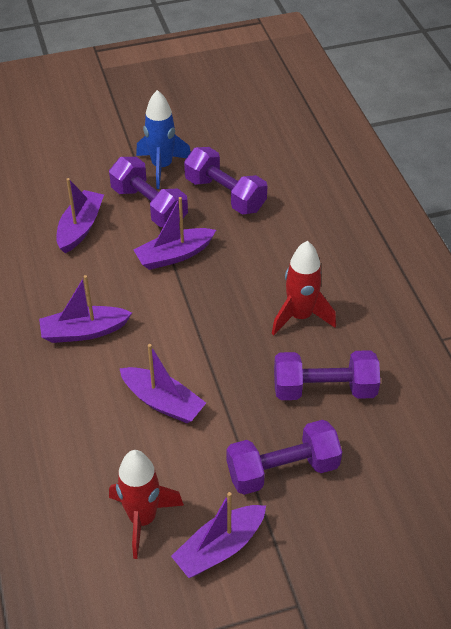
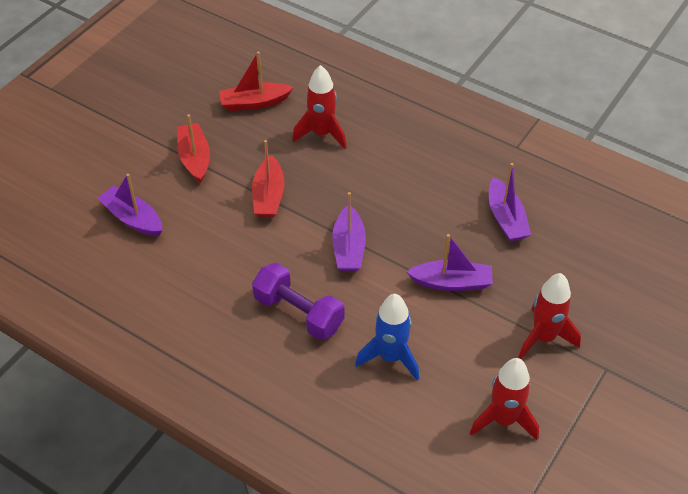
purple boat: 5 -> 4
purple dumbbell: 4 -> 1
red boat: 0 -> 3
red rocket: 2 -> 3

